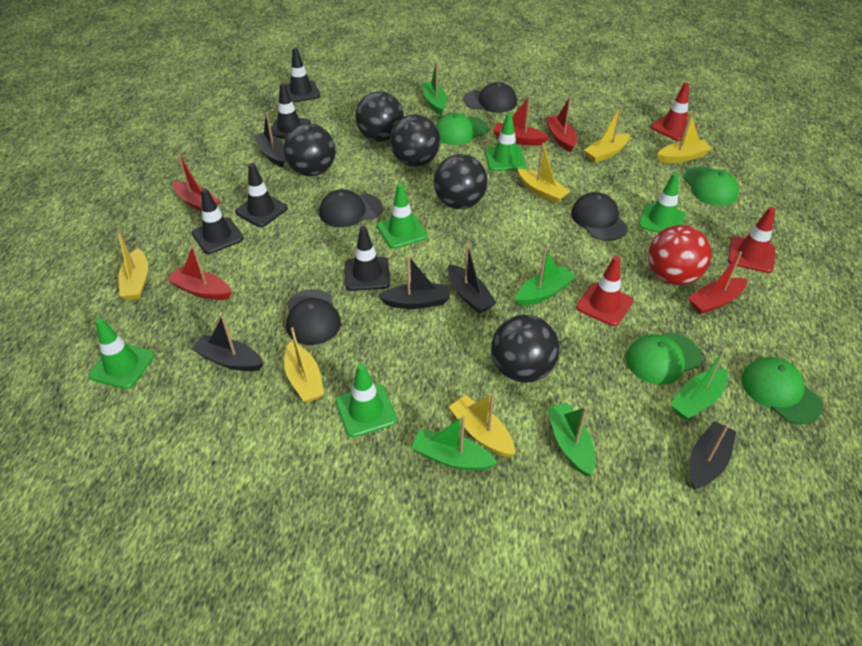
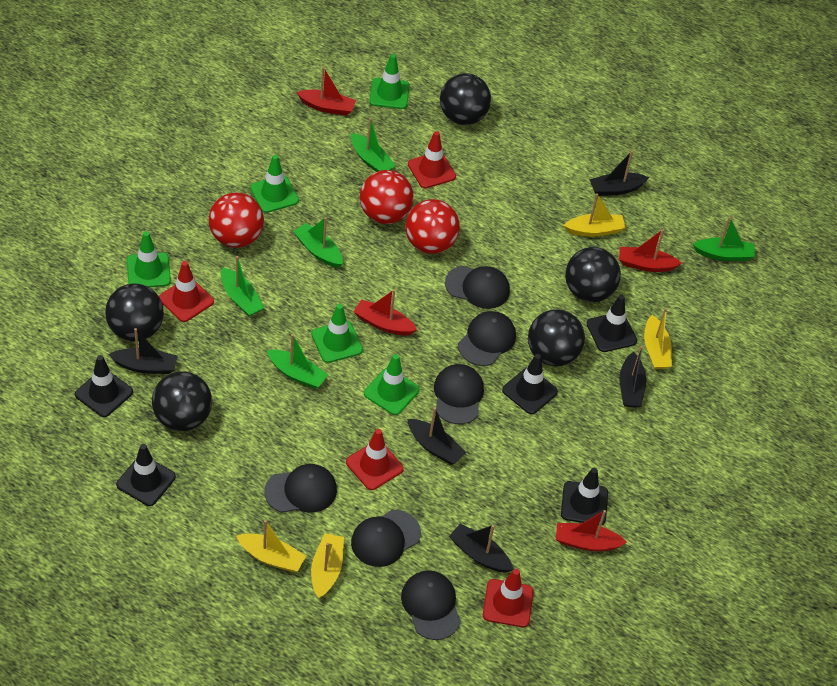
black cap: 4 -> 6
green cap: 4 -> 0
red ball: 1 -> 3
red boat: 5 -> 4
red traffic cone: 3 -> 4
yellow boat: 6 -> 4

